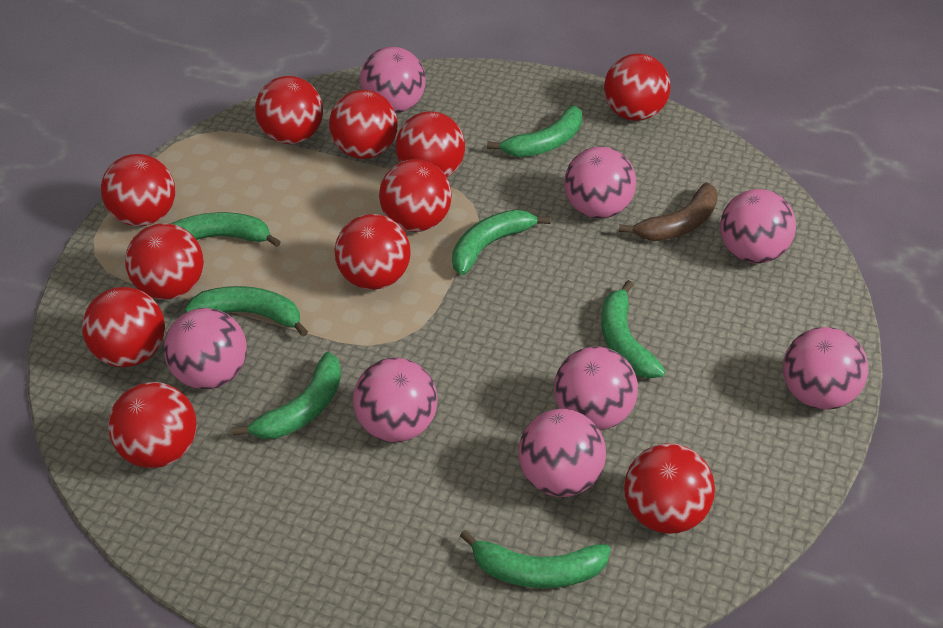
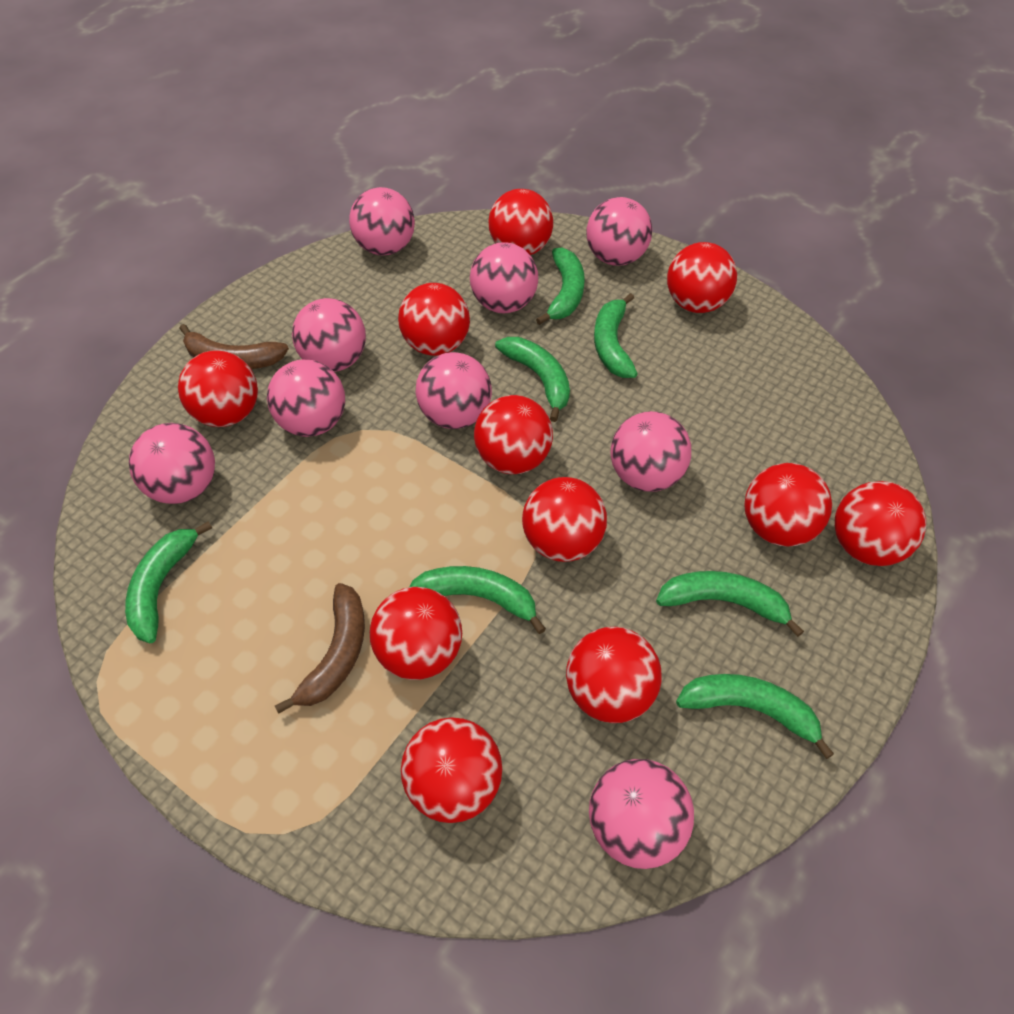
brown banana: 1 -> 2
pink ball: 8 -> 9

